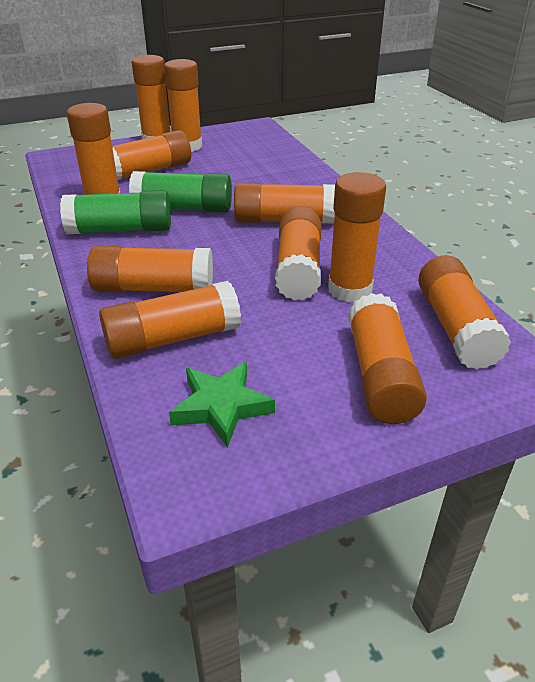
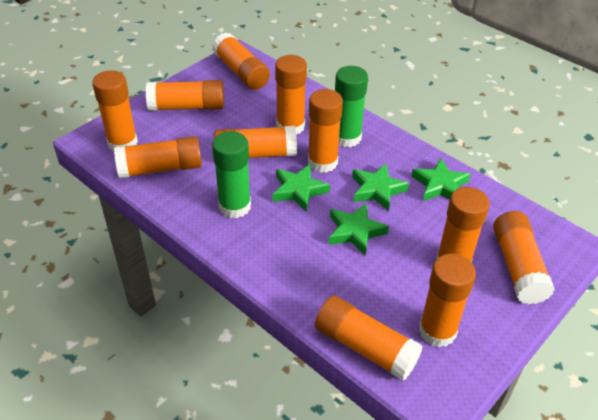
green star: 1 -> 4

